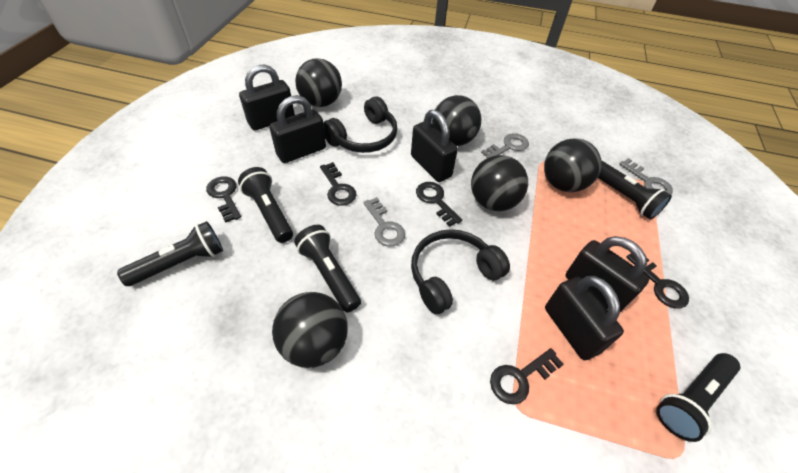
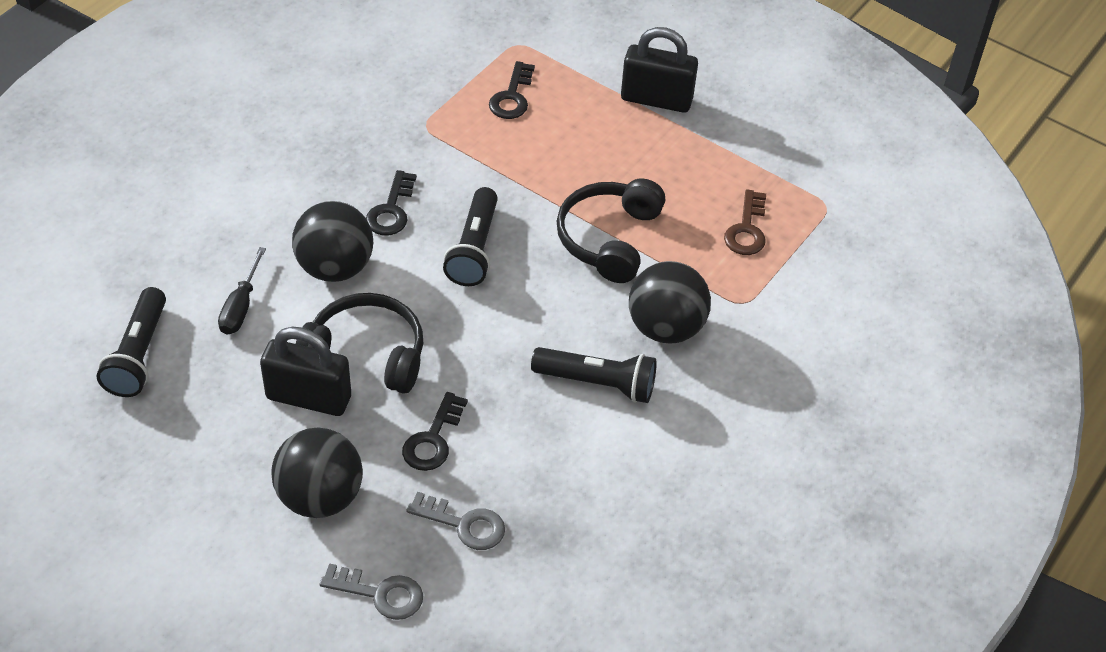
black ball: 5 -> 3
black flashlight: 5 -> 3
black key: 5 -> 3
black padlock: 5 -> 2
black screwdriver: 0 -> 1
brown key: 0 -> 1
grey key: 3 -> 2

